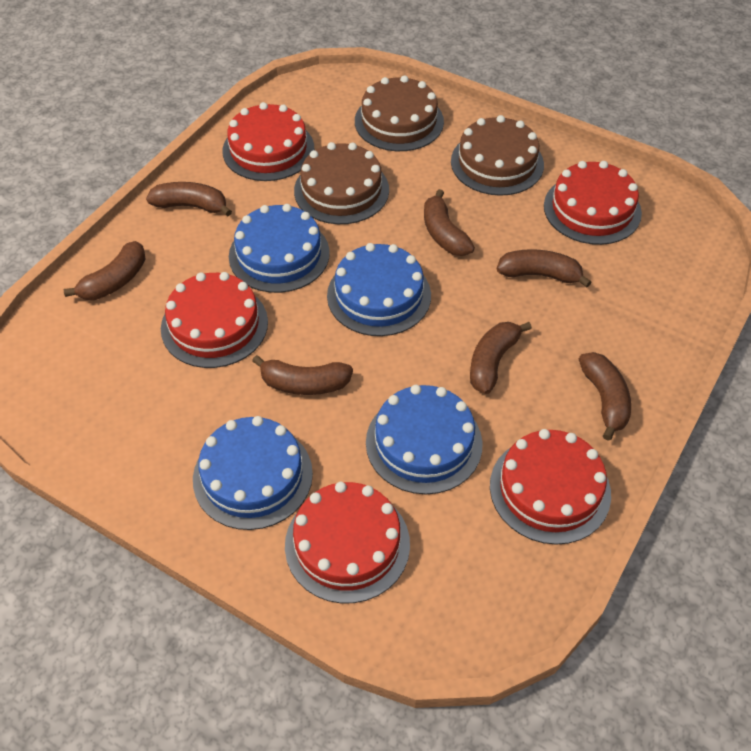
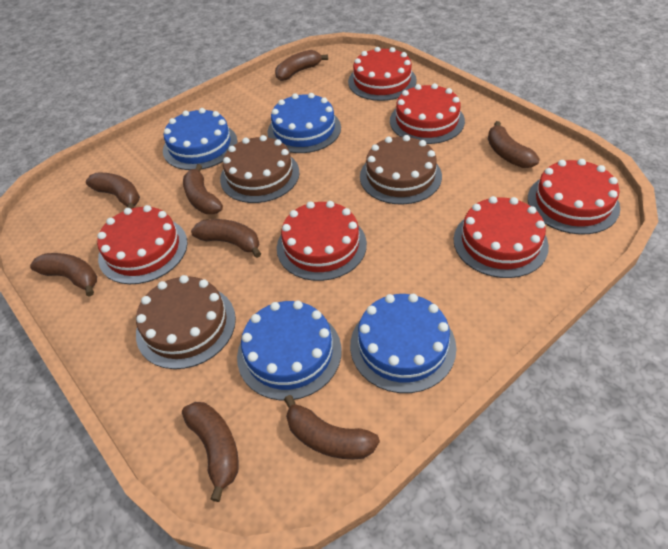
brown banana: 7 -> 8
red cake: 5 -> 6

